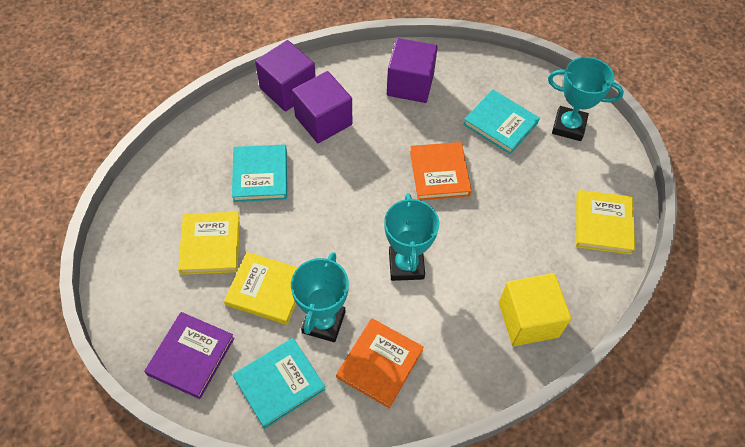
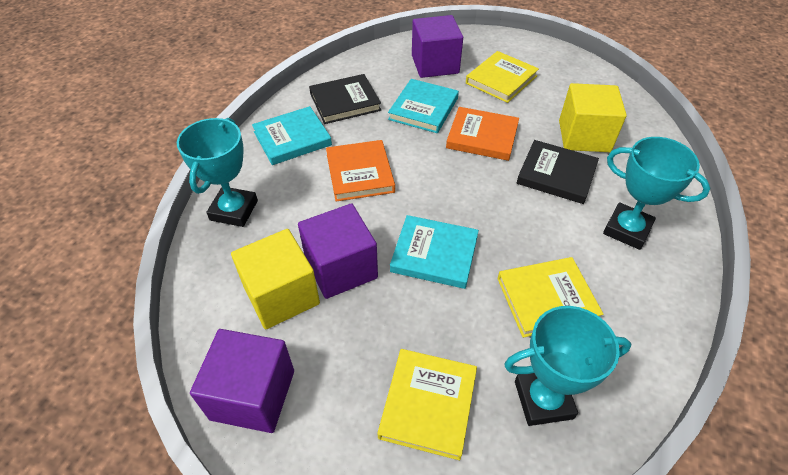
black book: 0 -> 2
purple book: 1 -> 0
yellow cube: 1 -> 2

